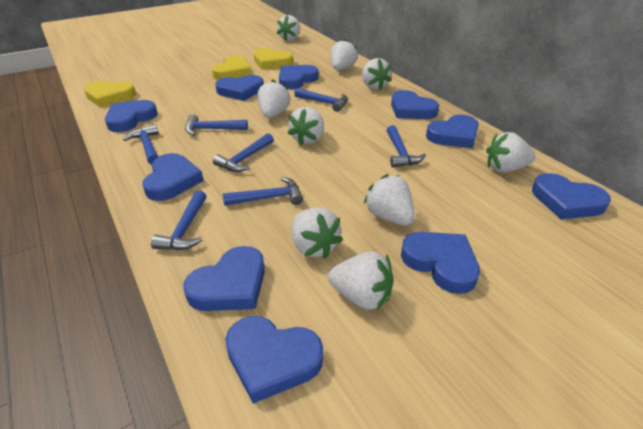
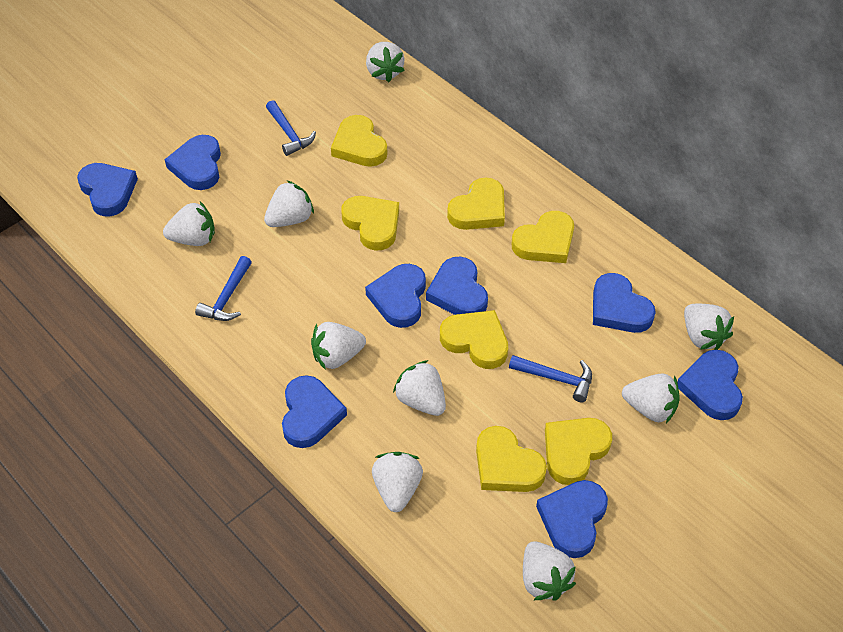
blue hammer: 7 -> 3
blue heart: 10 -> 8
yellow heart: 3 -> 7

